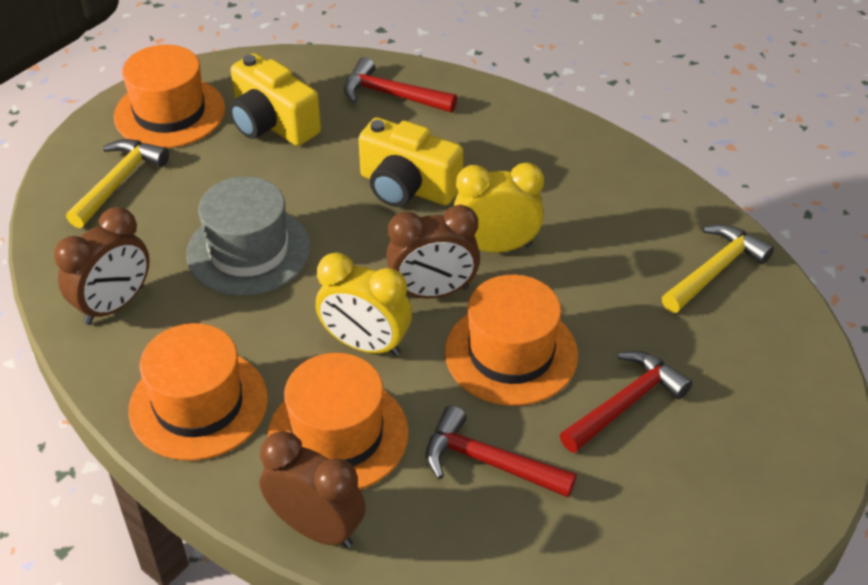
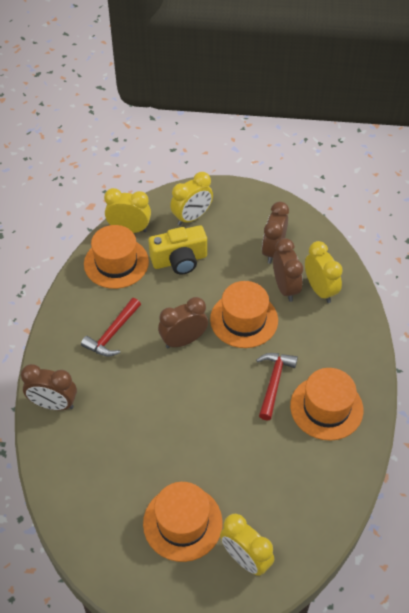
brown clock: 3 -> 4
grey hat: 1 -> 0
red hammer: 3 -> 2
yellow camera: 2 -> 1
yellow clock: 2 -> 4
yellow hammer: 2 -> 0

